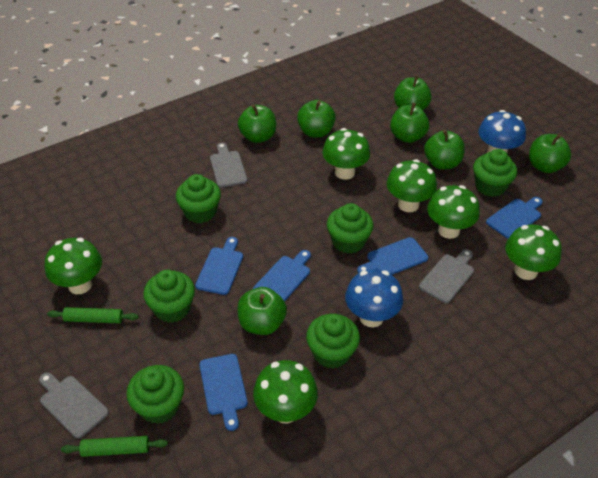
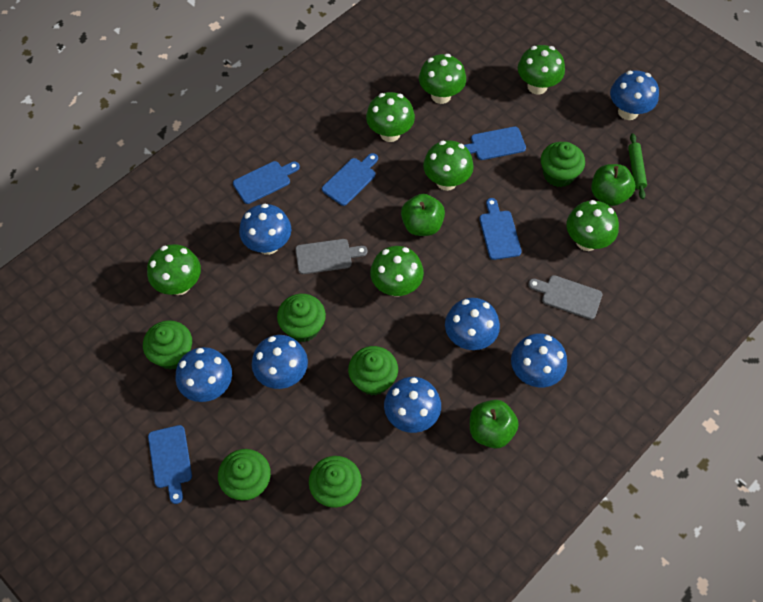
blue mushroom: 2 -> 7
green apple: 7 -> 3
green mushroom: 6 -> 7
green rolling pin: 2 -> 1
grey cutting board: 3 -> 2

